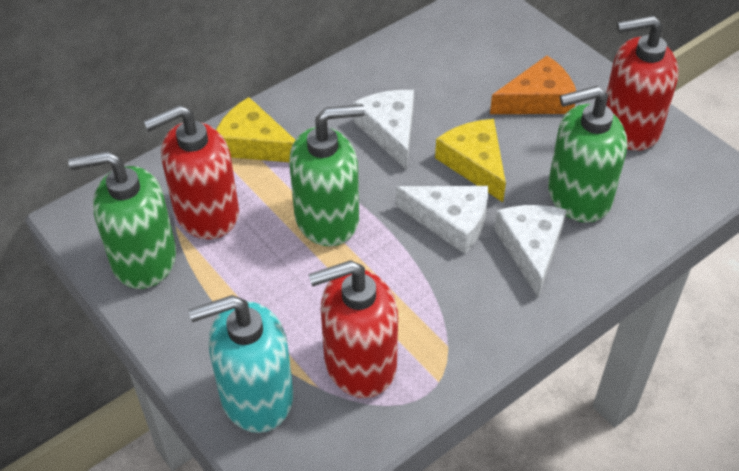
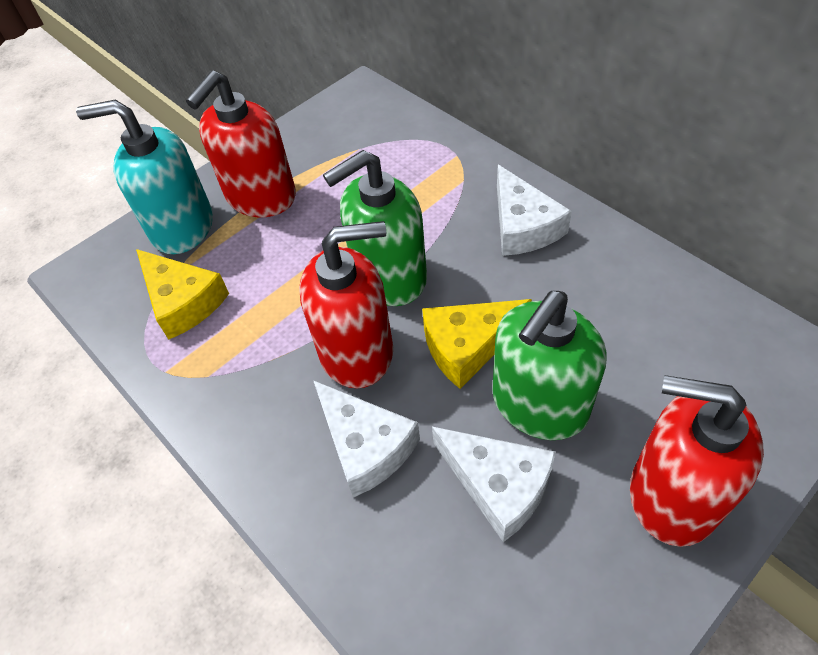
green soap dispenser: 3 -> 2
orange cheese: 1 -> 0

